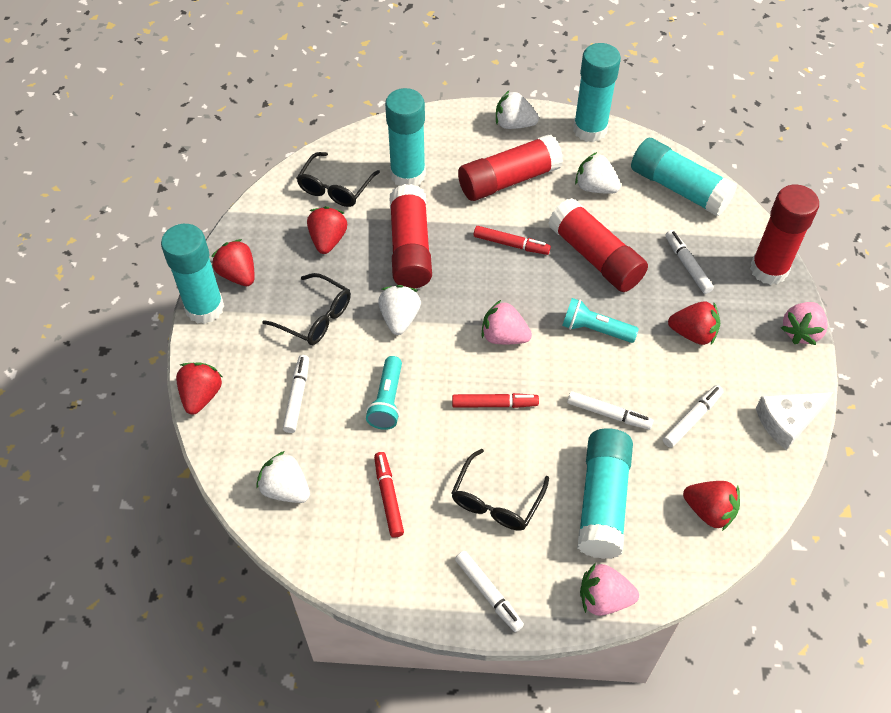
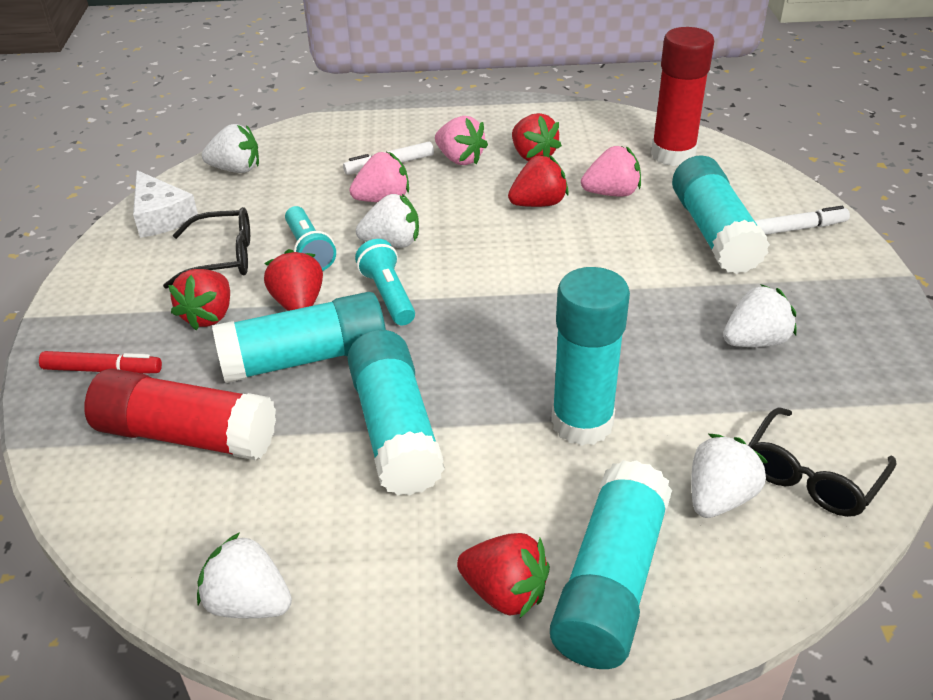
black glasses: 3 -> 2
red glue stick: 4 -> 2
red marker: 3 -> 1
white marker: 5 -> 2
white strawberry: 4 -> 5

